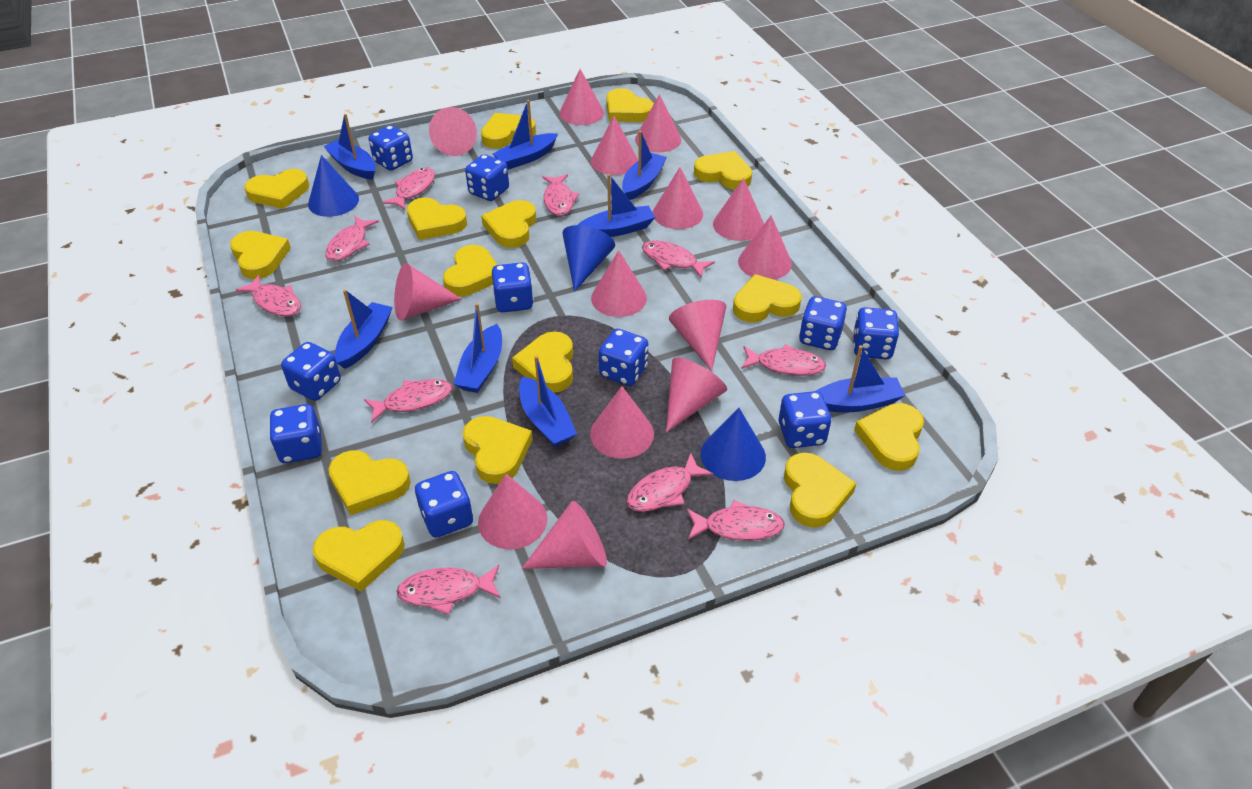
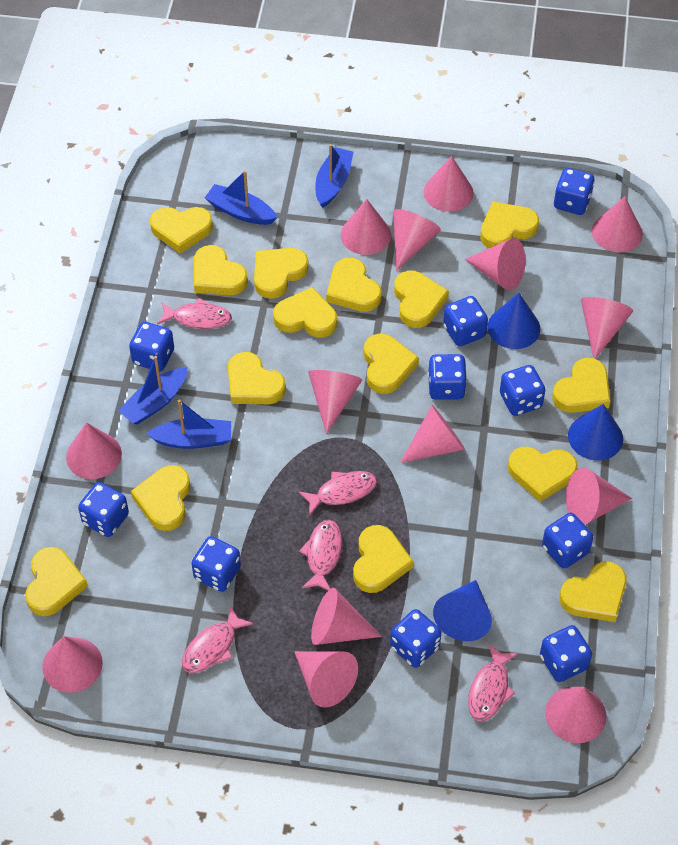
blue boat: 8 -> 4
pink fish: 10 -> 5

